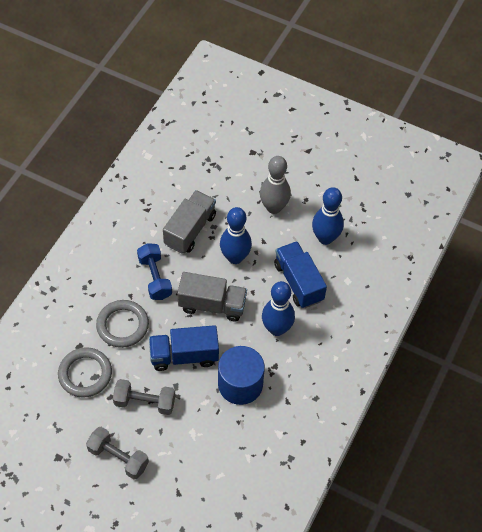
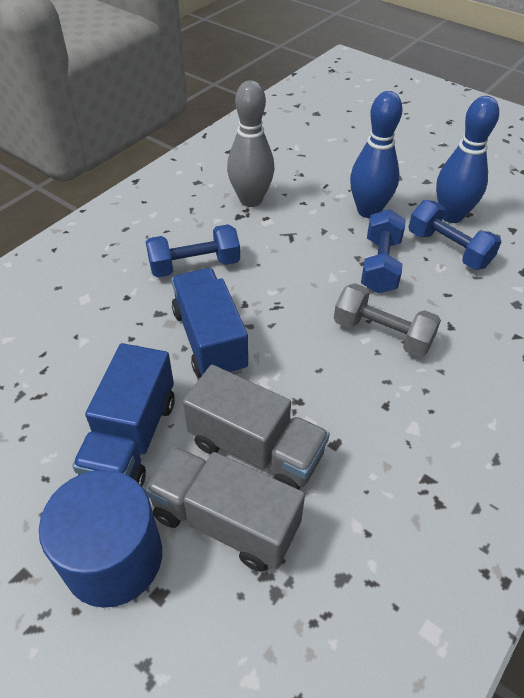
blue bowling pin: 3 -> 2
blue dumbbell: 1 -> 3
grey dumbbell: 2 -> 1
grey ring: 2 -> 0

